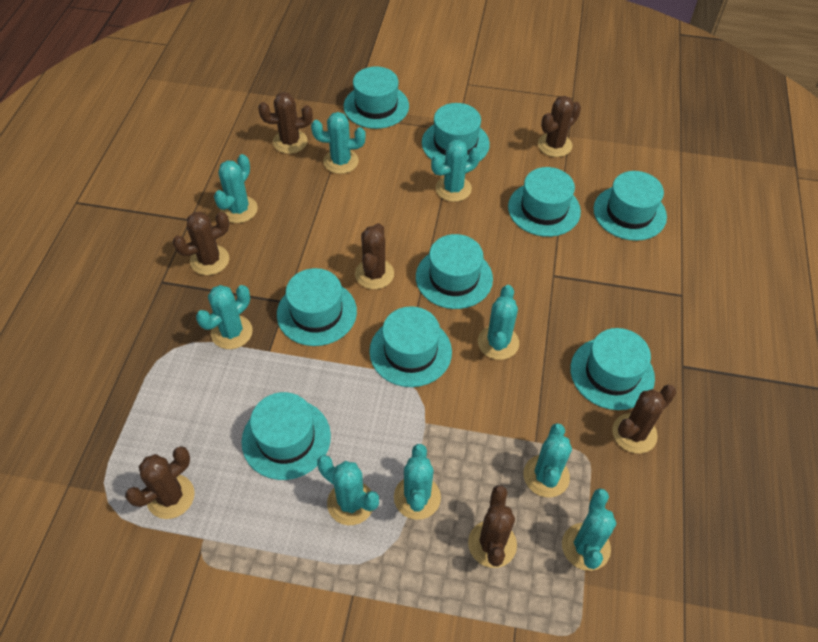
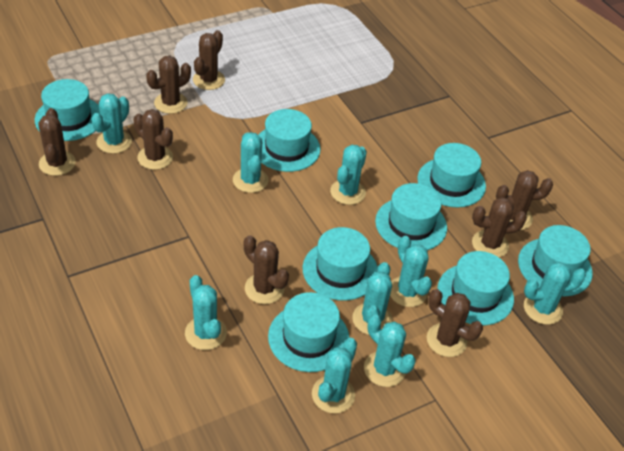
brown cactus: 7 -> 8
turquoise hat: 9 -> 8

